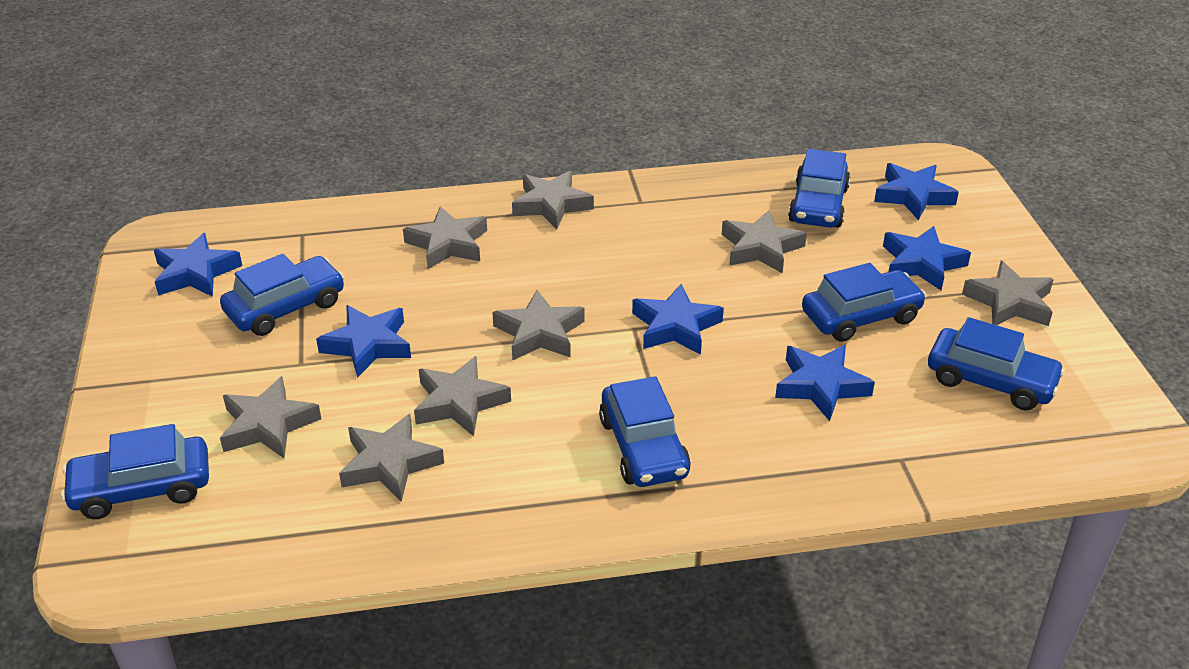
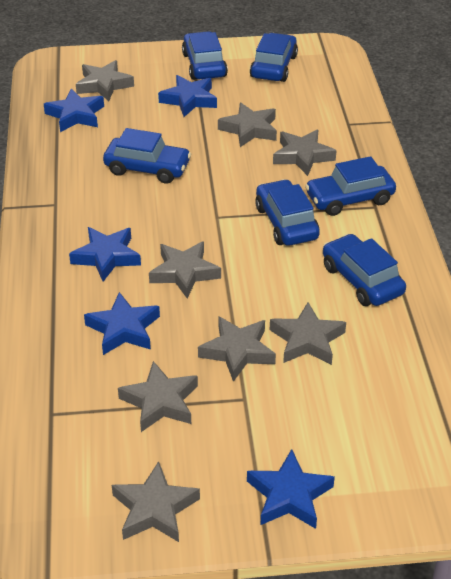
blue star: 6 -> 5

